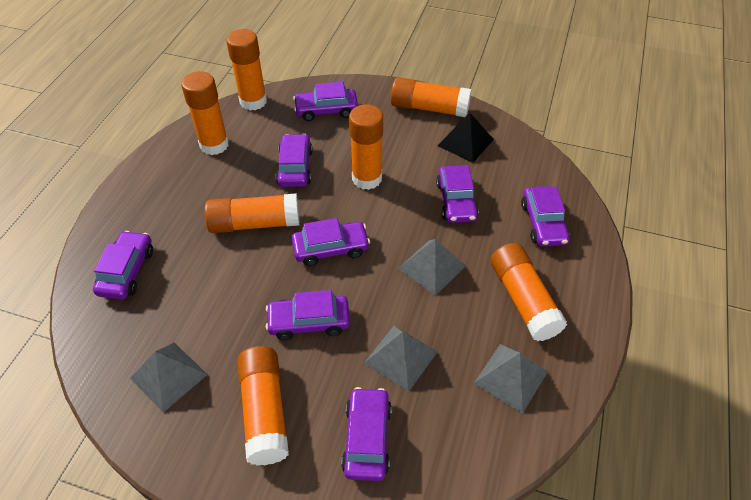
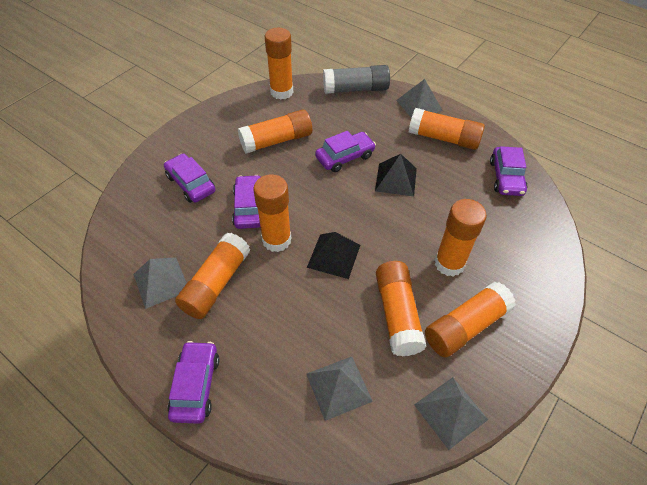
black pyramid: 1 -> 2
grey glue stick: 0 -> 1
orange glue stick: 7 -> 8
purple car: 8 -> 5

